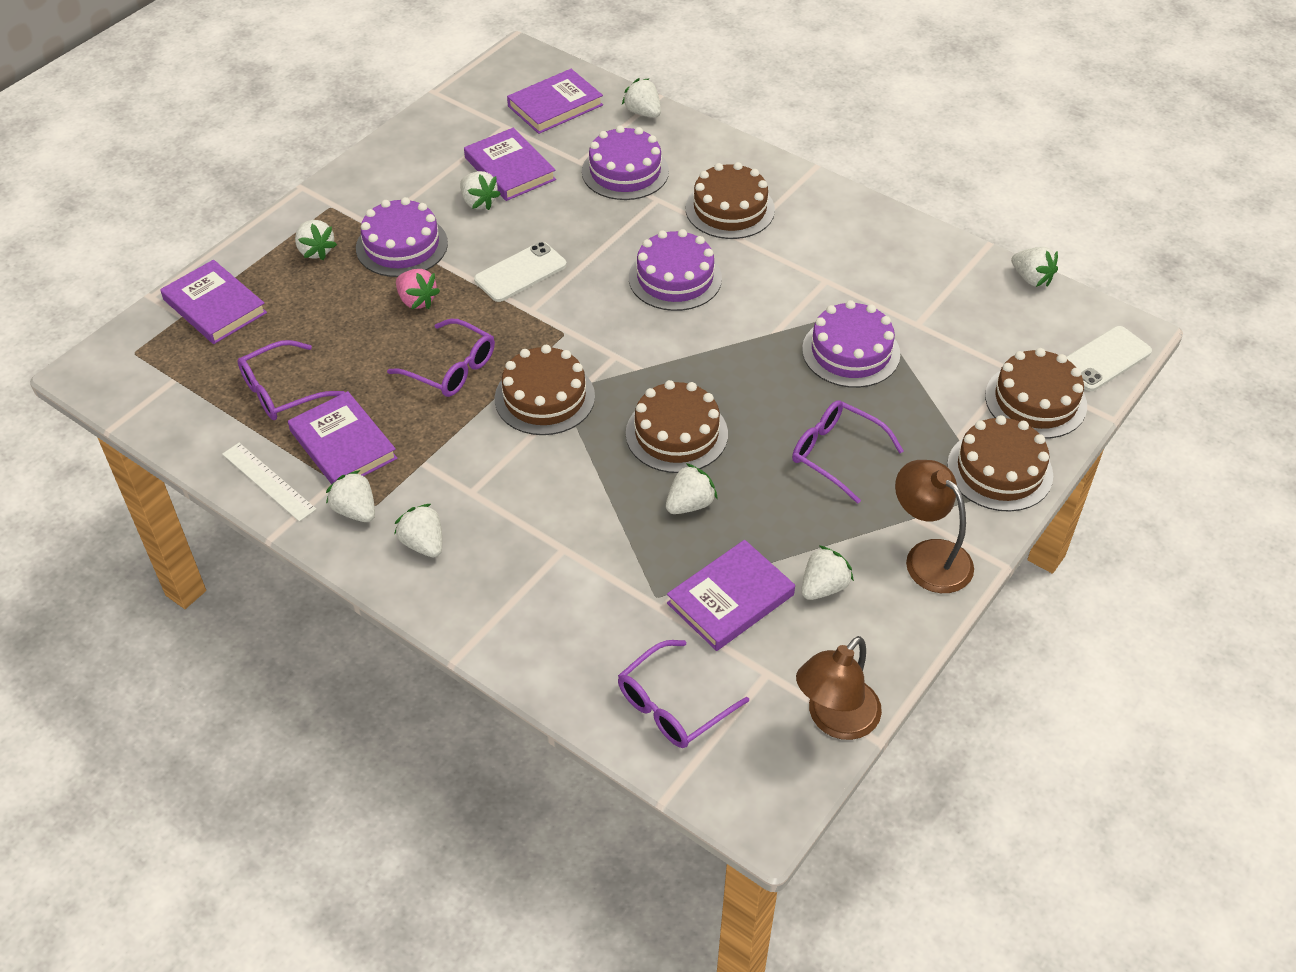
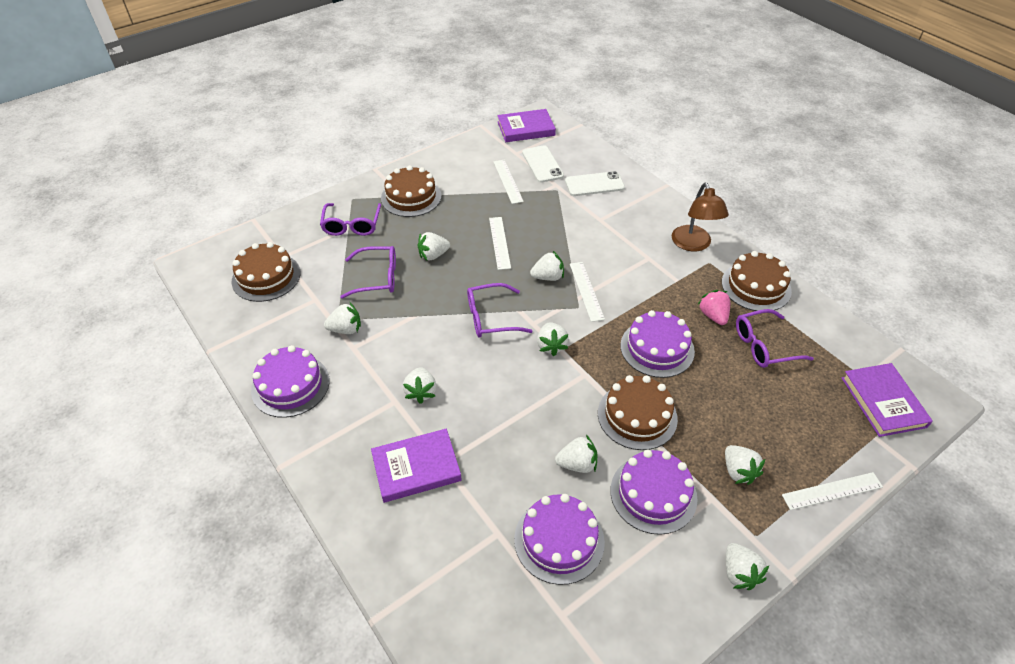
brown cake: 5 -> 4
brown lamp: 2 -> 1
purple book: 5 -> 3
white ruler: 1 -> 4

